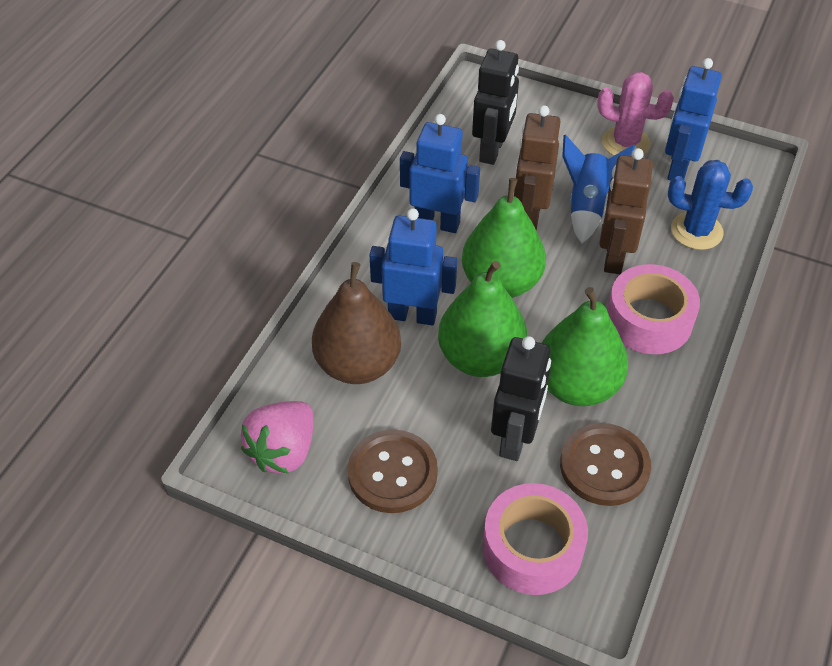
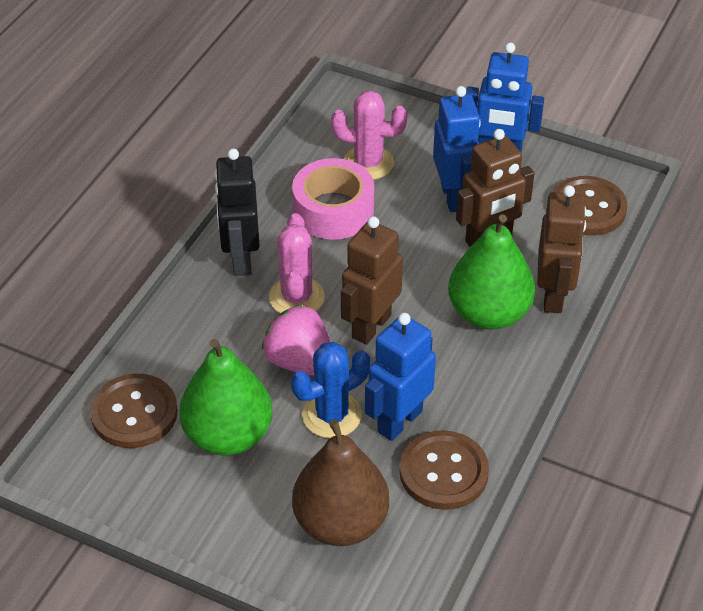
black robot: 2 -> 1
blue rocket: 1 -> 0
brown button: 2 -> 3
brown robot: 2 -> 3
green pear: 3 -> 2
pink cactus: 1 -> 2
pink tape: 2 -> 1

